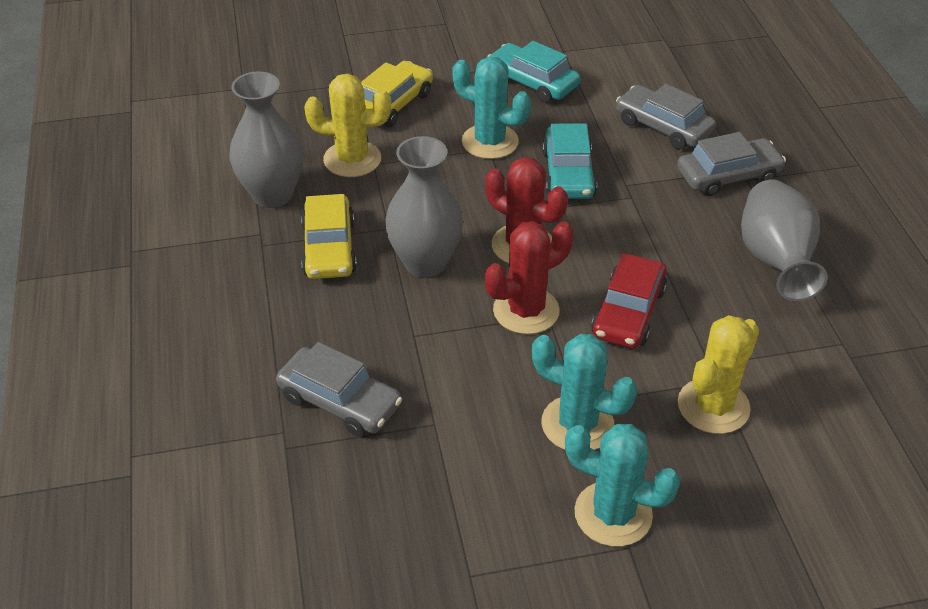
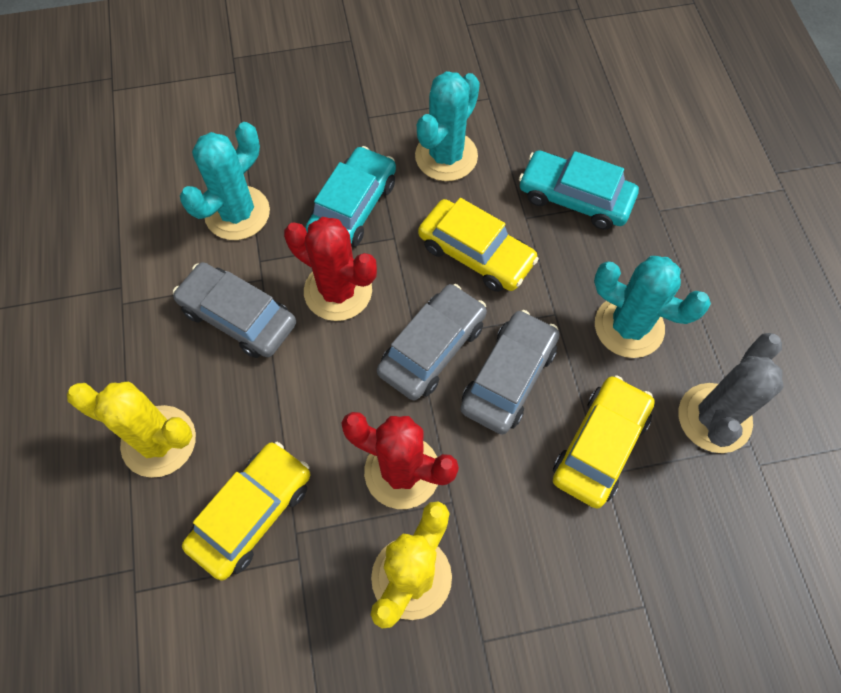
grey cactus: 0 -> 1
grey vase: 3 -> 0
red car: 1 -> 0
yellow car: 2 -> 3

